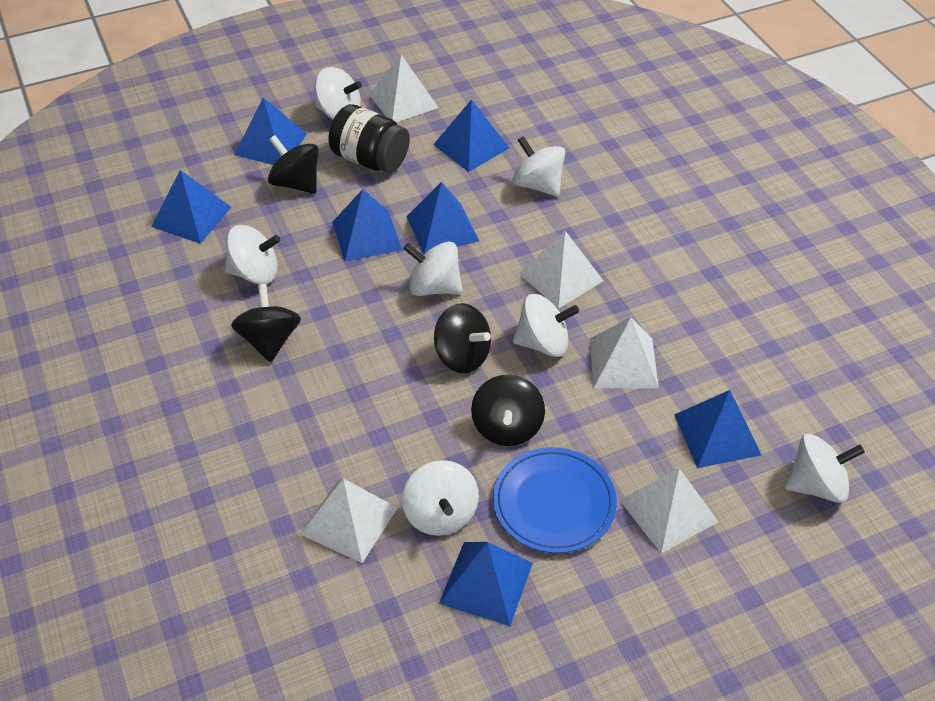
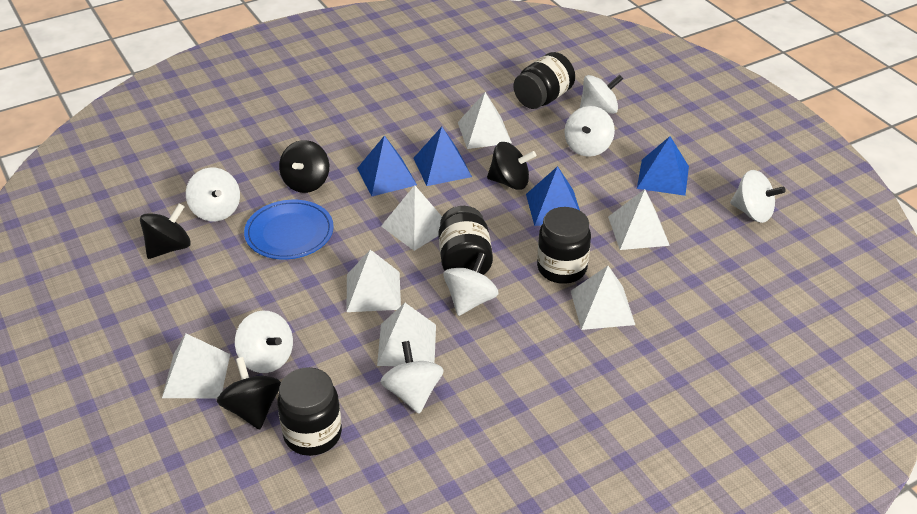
black jar: 1 -> 4
blue pyramid: 7 -> 4
white pyramid: 5 -> 7

